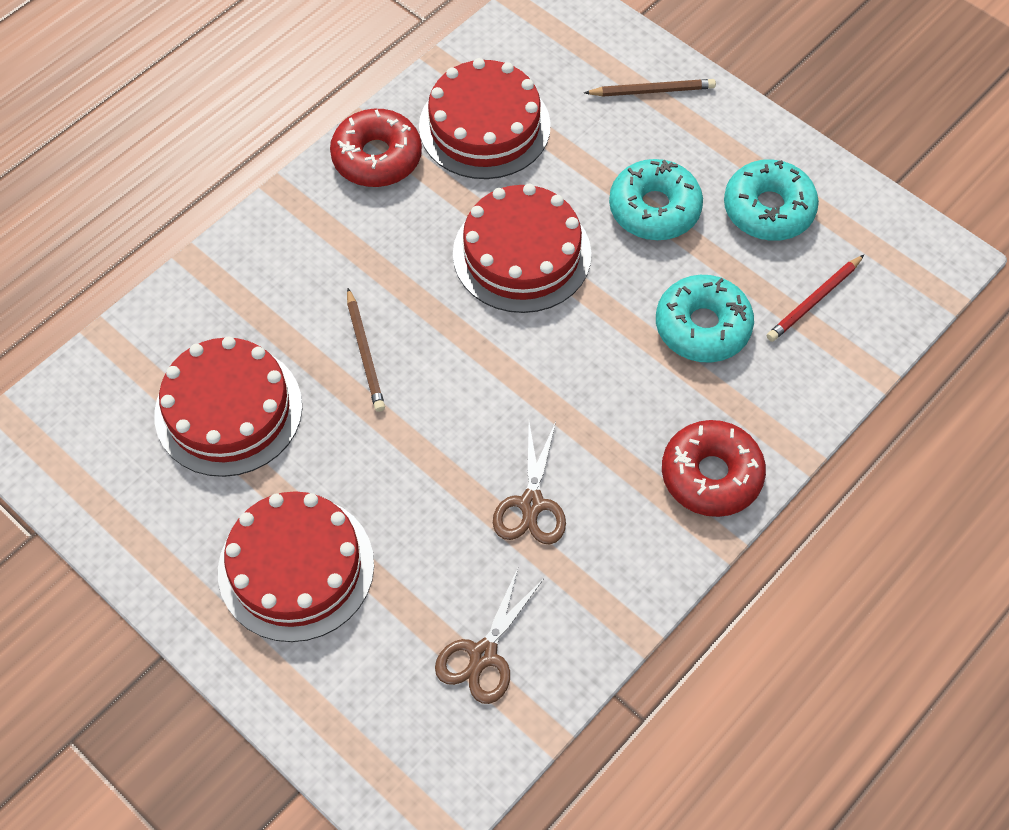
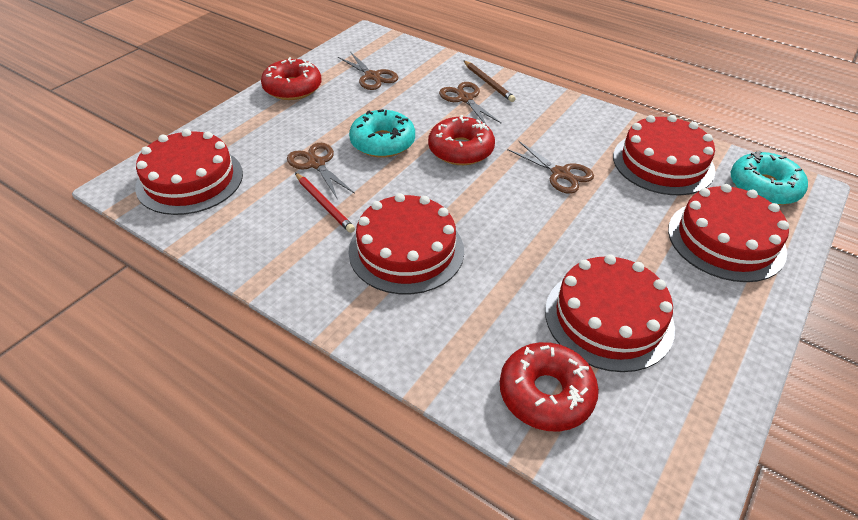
brown pencil: 2 -> 1
brown scissors: 2 -> 4
red cake: 4 -> 5
red donut: 2 -> 3
turquoise donut: 3 -> 2

